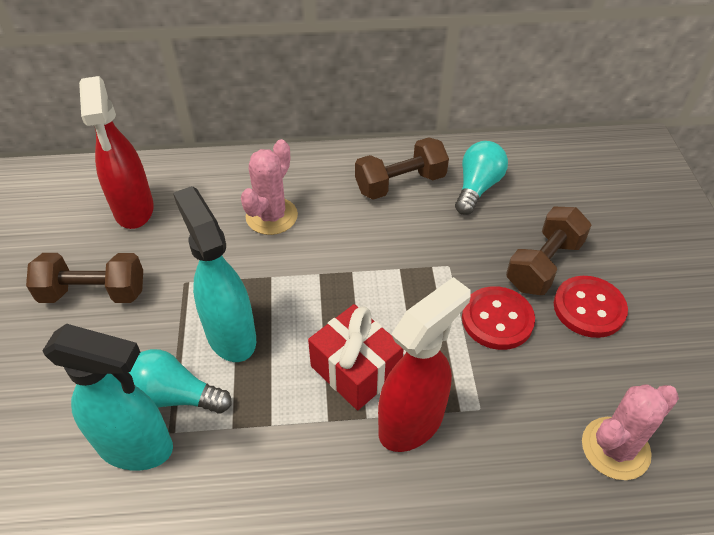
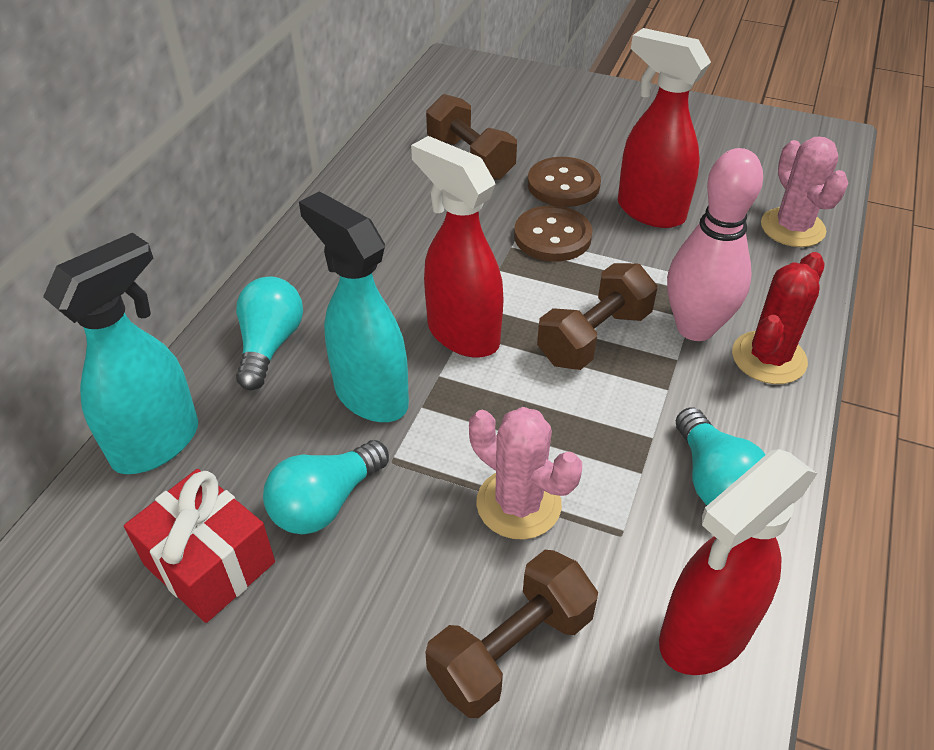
brown button: 0 -> 2
pink bowling pin: 0 -> 1
red button: 2 -> 0
red cactus: 0 -> 1
red spray bottle: 2 -> 3
turquoise light bulb: 2 -> 3

